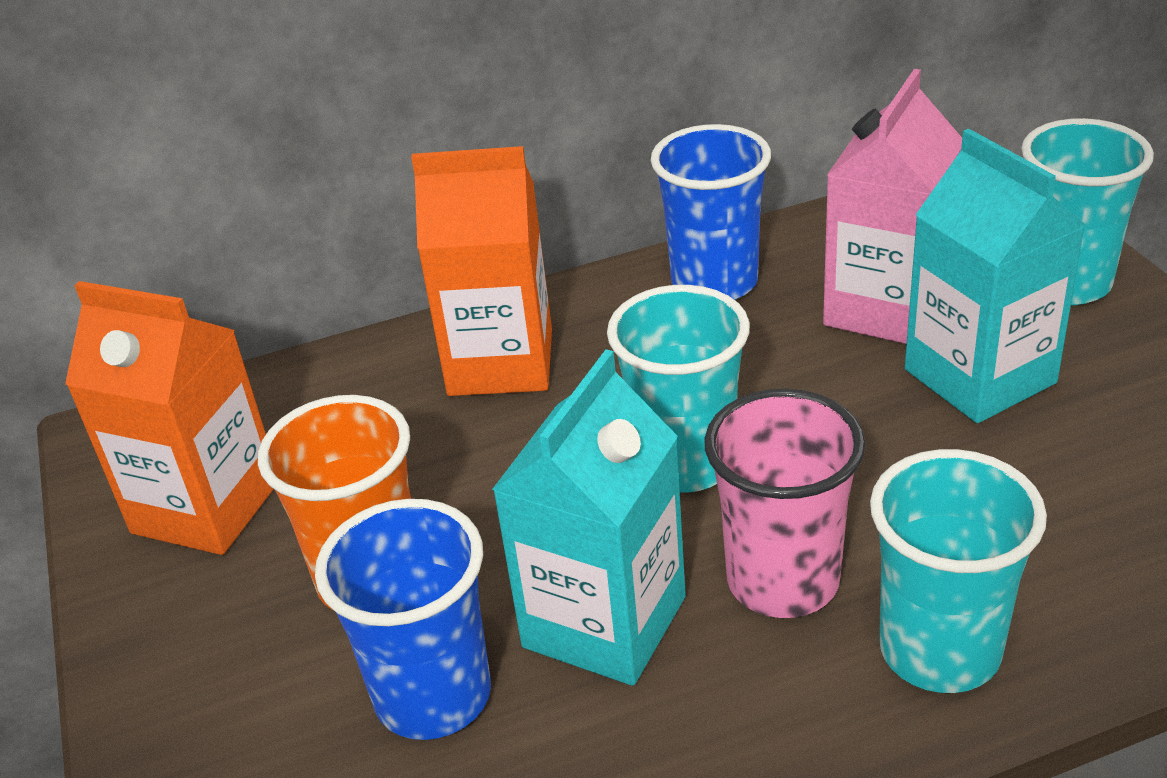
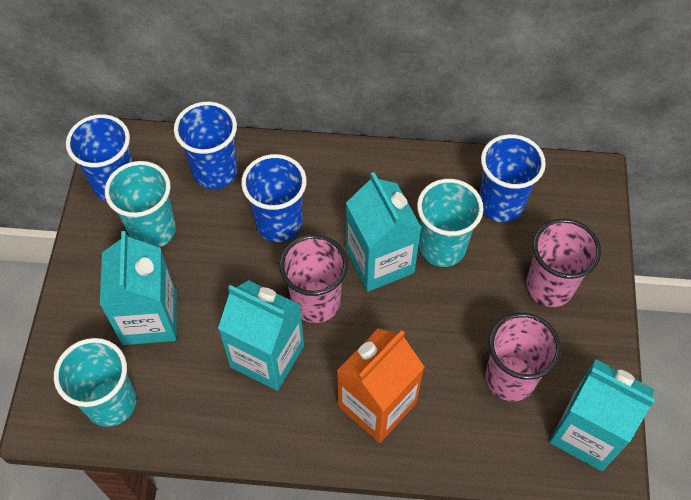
blue cup: 2 -> 4
orange carton: 2 -> 1
orange cup: 1 -> 0
pink carton: 1 -> 0
pink cup: 1 -> 3
turquoise carton: 2 -> 4

